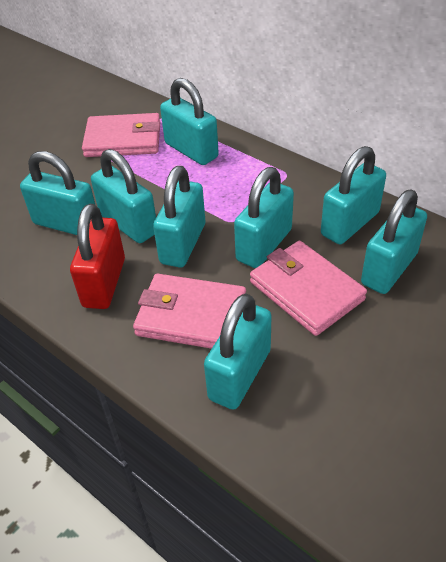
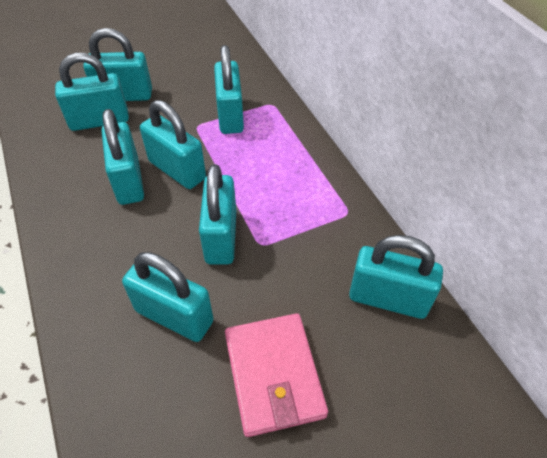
pink wallet: 3 -> 1
red padlock: 1 -> 0

